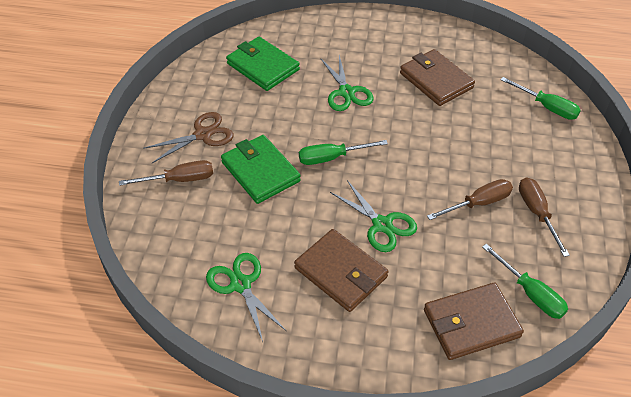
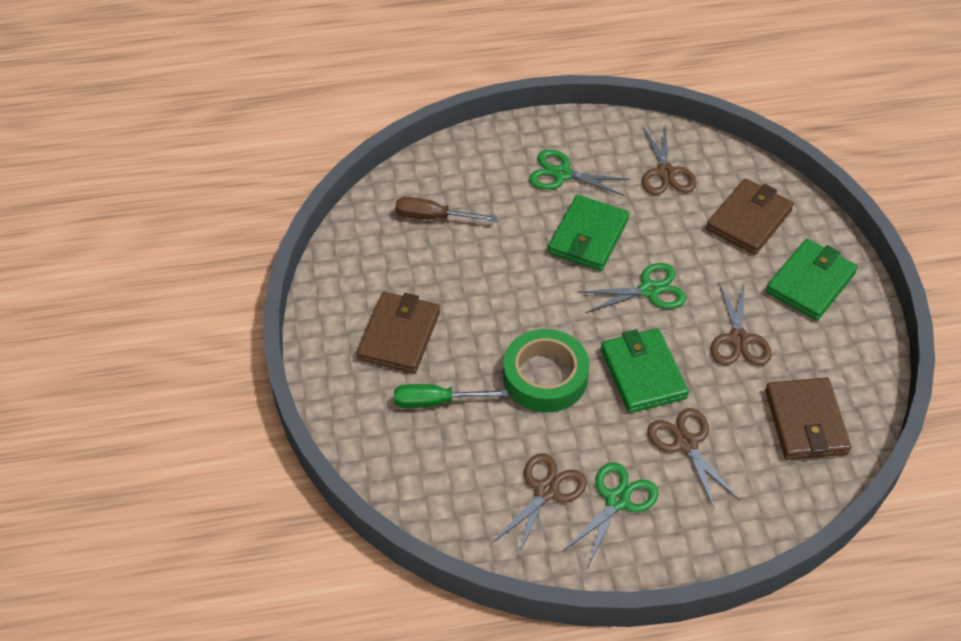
brown scissors: 1 -> 4
brown screwdriver: 3 -> 1
green screwdriver: 3 -> 1
green tape: 0 -> 1
green wallet: 2 -> 3

